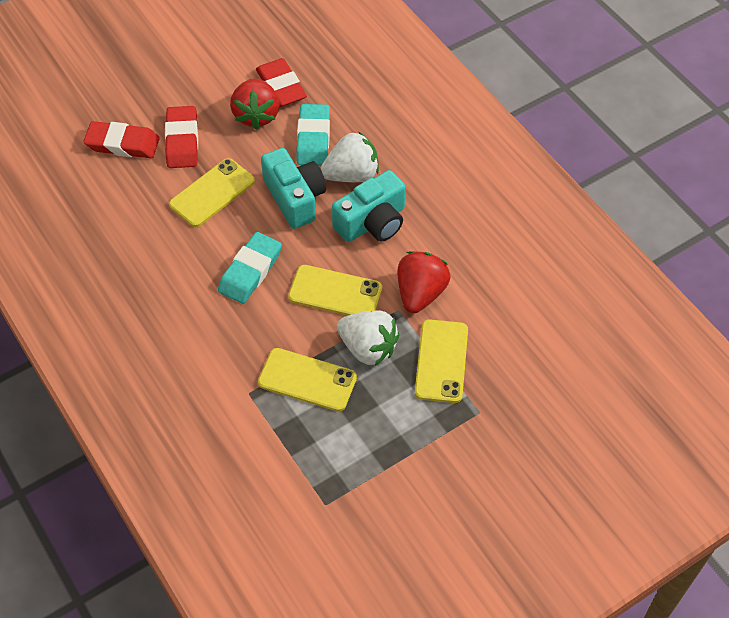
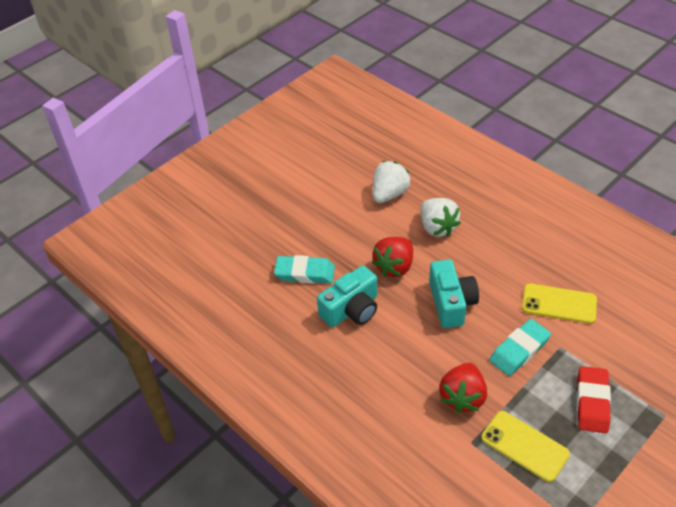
red eraser: 3 -> 1
yellow phone: 4 -> 2

